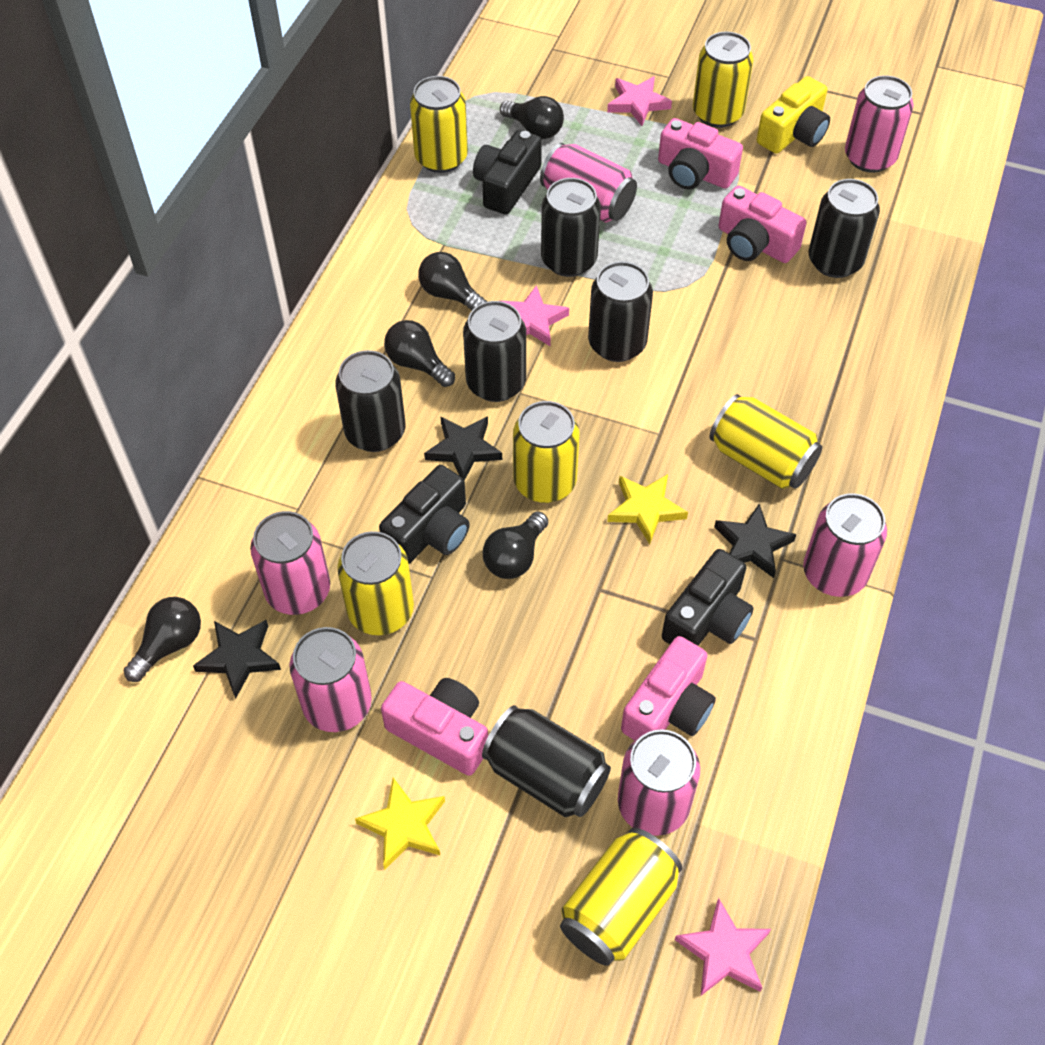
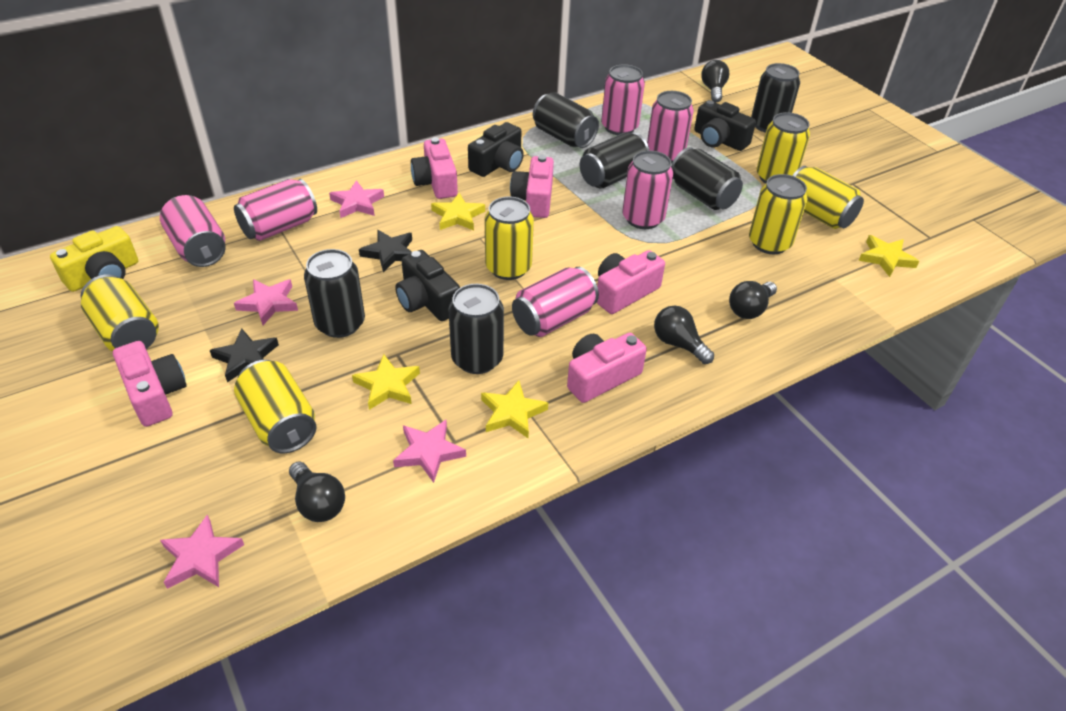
black light bulb: 5 -> 4
black star: 3 -> 2
pink camera: 4 -> 5
pink star: 3 -> 4
yellow star: 2 -> 4

